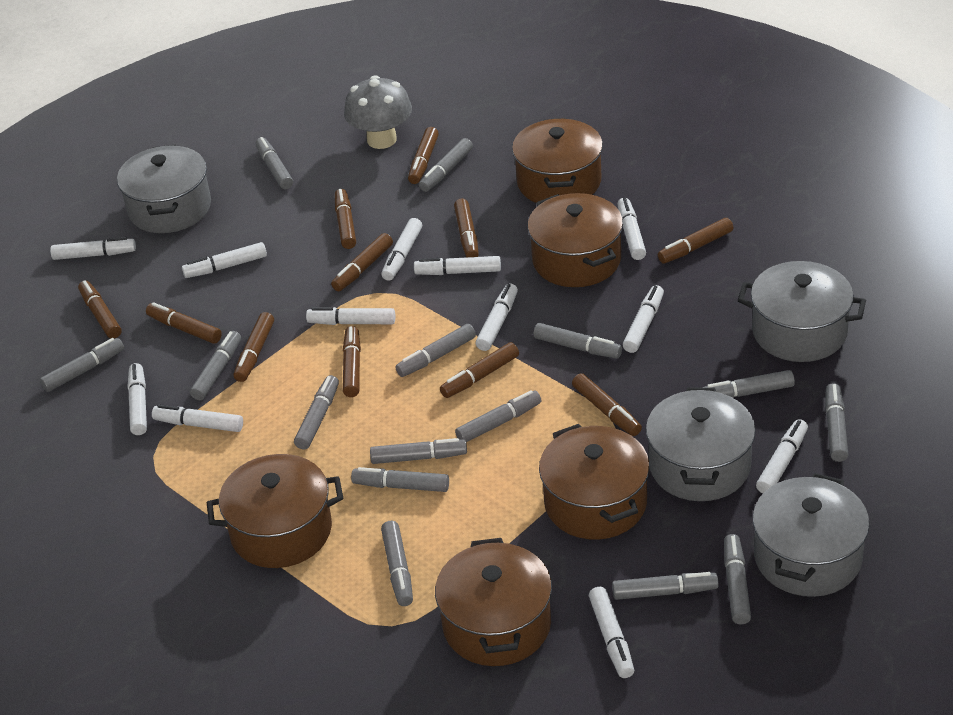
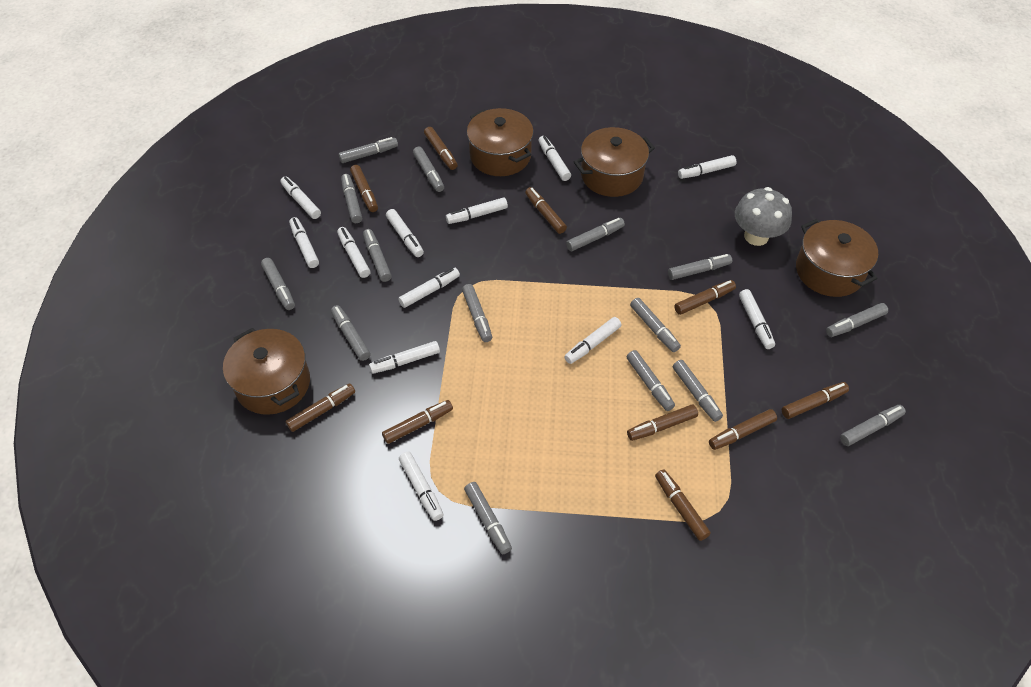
brown marker: 11 -> 10
brown pot: 5 -> 4
grey pot: 4 -> 0

